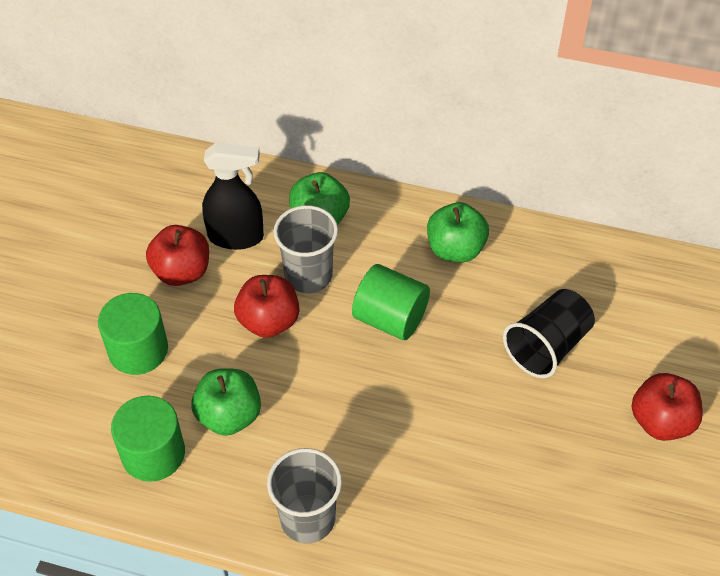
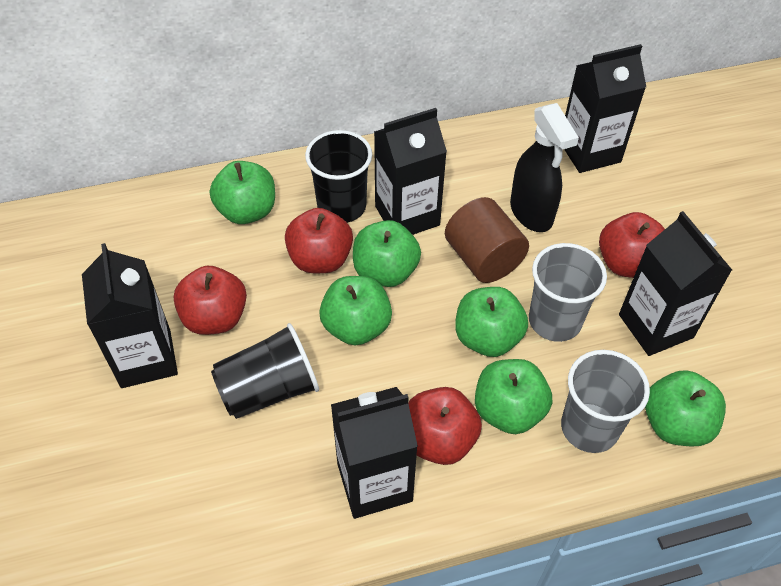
black carton: 0 -> 5
black cup: 1 -> 2
brown cylinder: 0 -> 1
green apple: 3 -> 6
green cylinder: 3 -> 0
red apple: 3 -> 4

